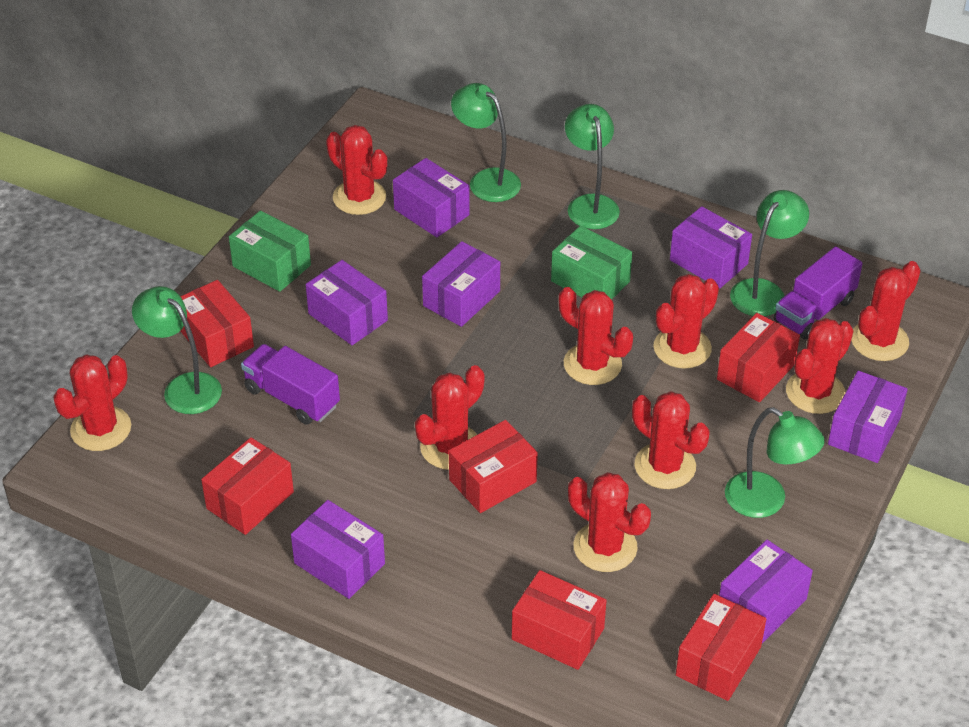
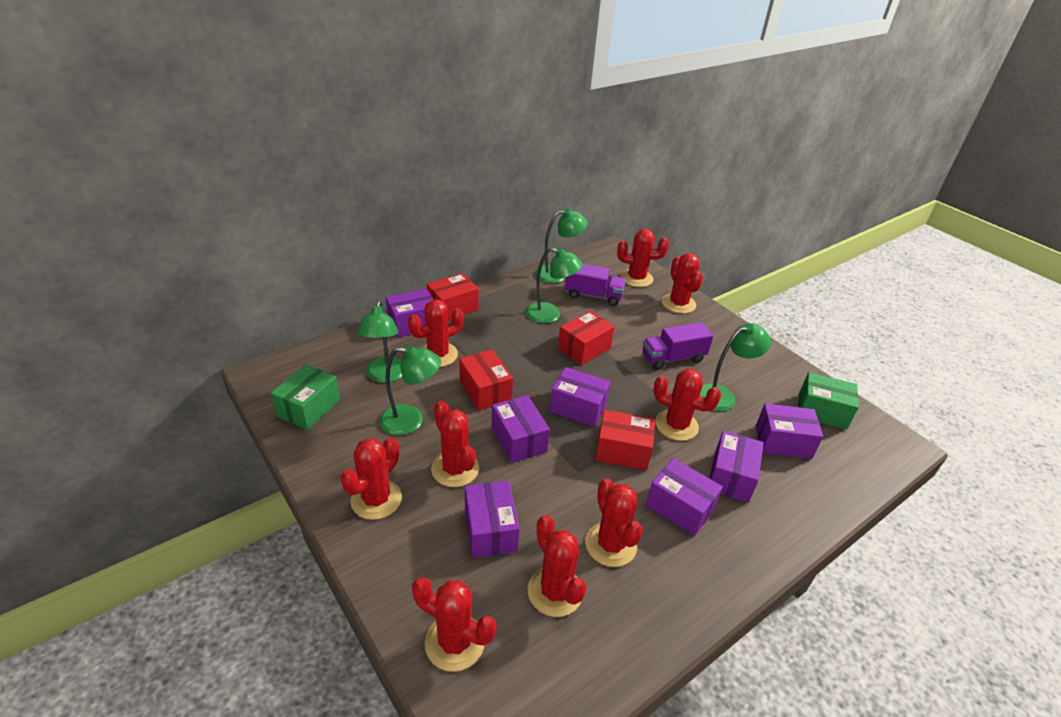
red box: 6 -> 4

